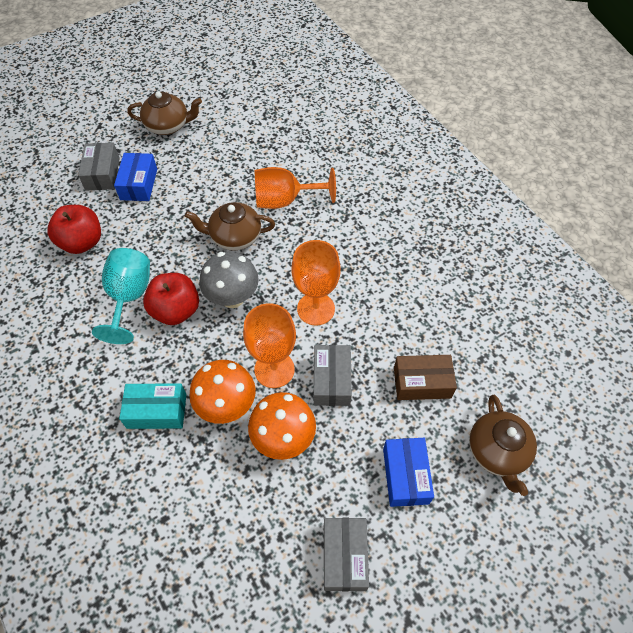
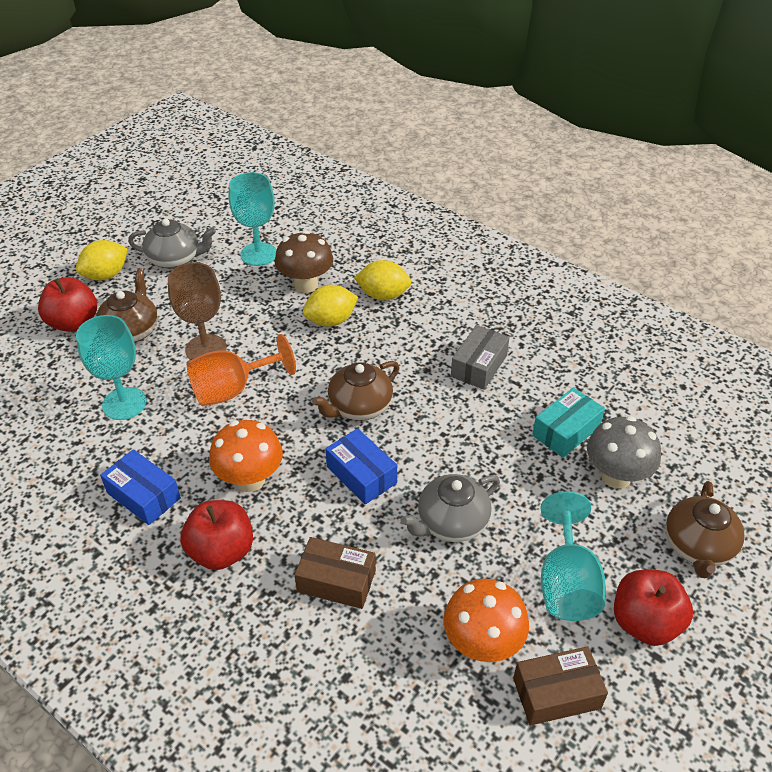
brown box: 1 -> 2
brown goblet: 0 -> 1
brown mushroom: 0 -> 1
grey box: 3 -> 1
grey teapot: 0 -> 2
orange goblet: 3 -> 1
red apple: 2 -> 3
turquoise goblet: 1 -> 3
yellow lemon: 0 -> 3

